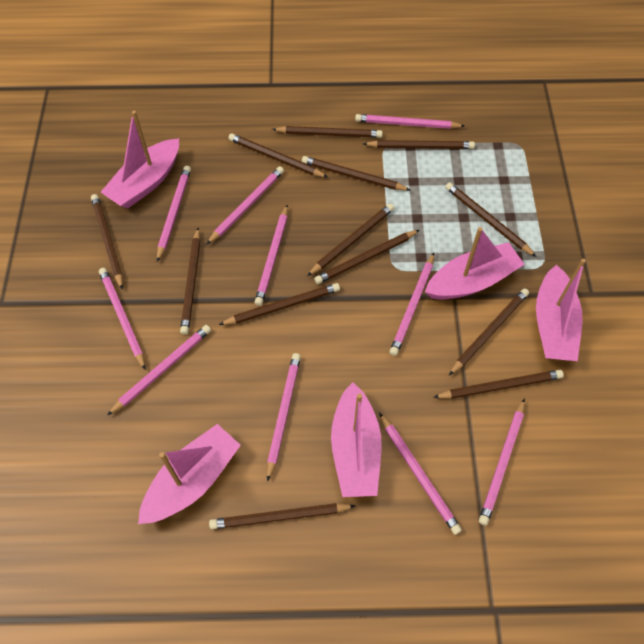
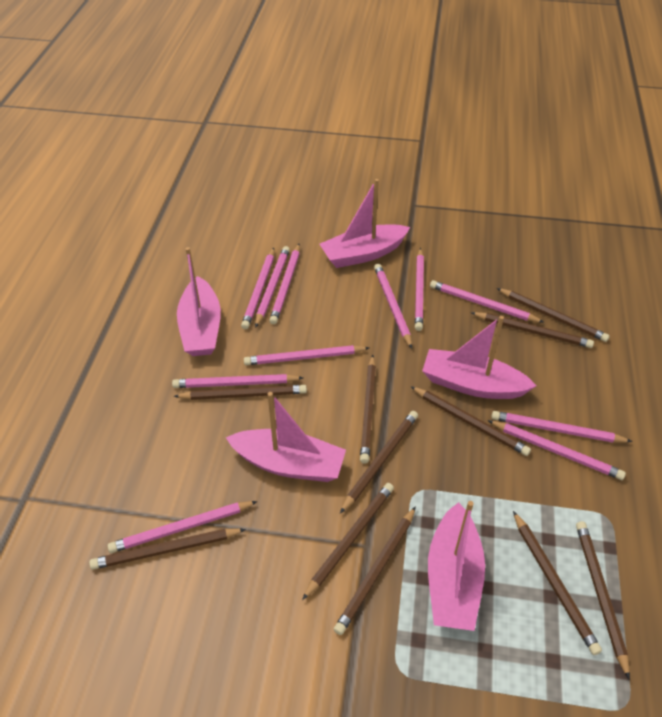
brown pencil: 13 -> 11
pink pencil: 10 -> 11

